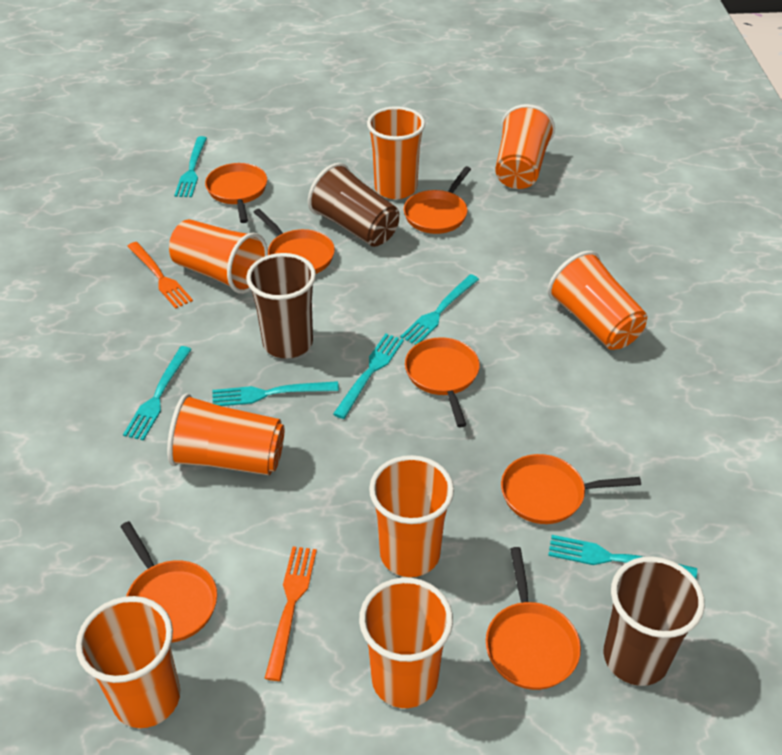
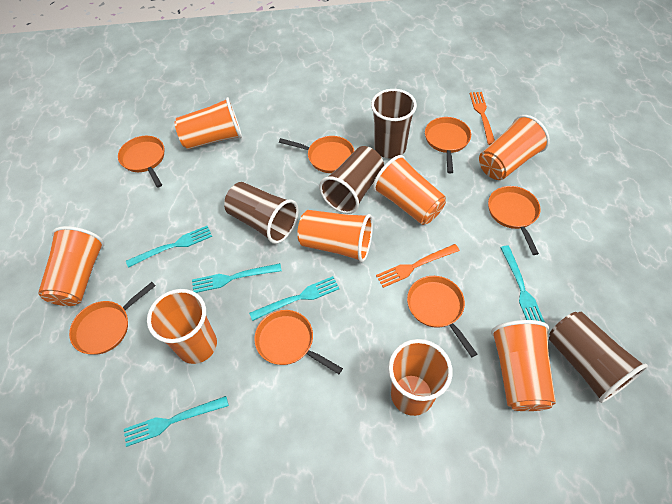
brown cup: 3 -> 4
turquoise fork: 6 -> 5

